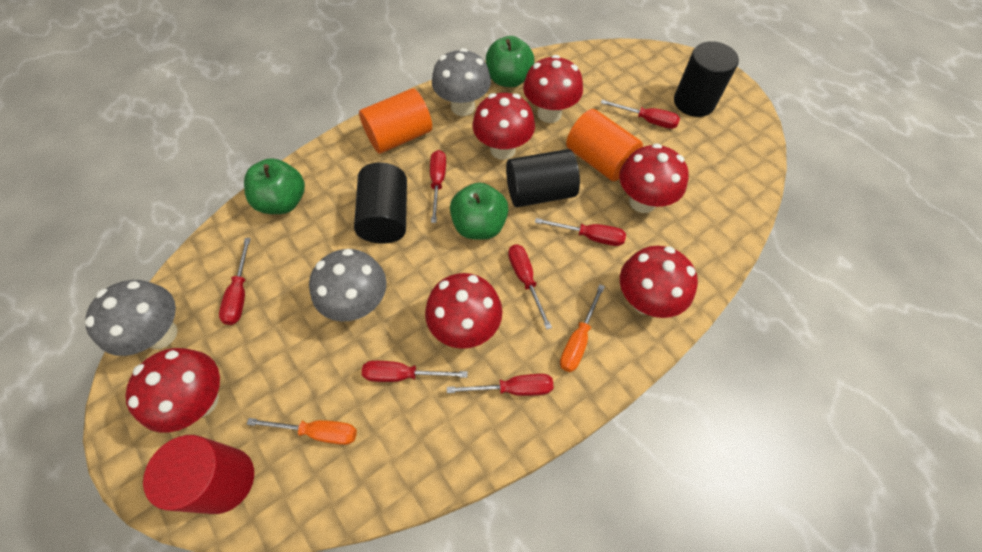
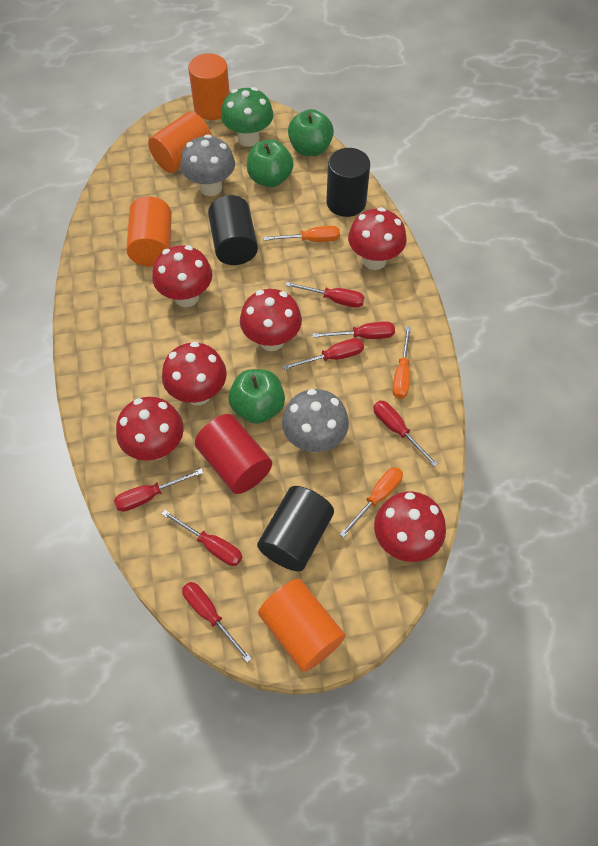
green mushroom: 0 -> 1
grey mushroom: 3 -> 2
orange cylinder: 2 -> 4
orange screwdriver: 2 -> 3

